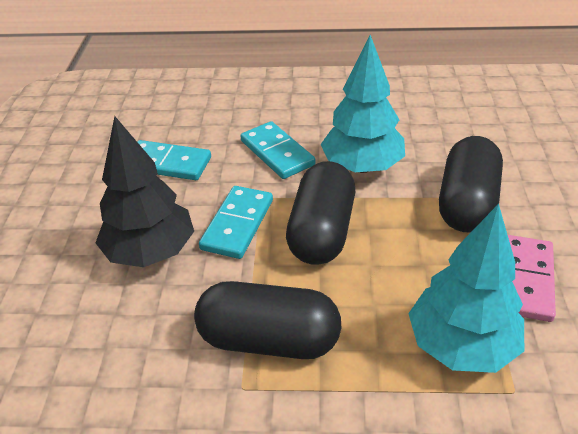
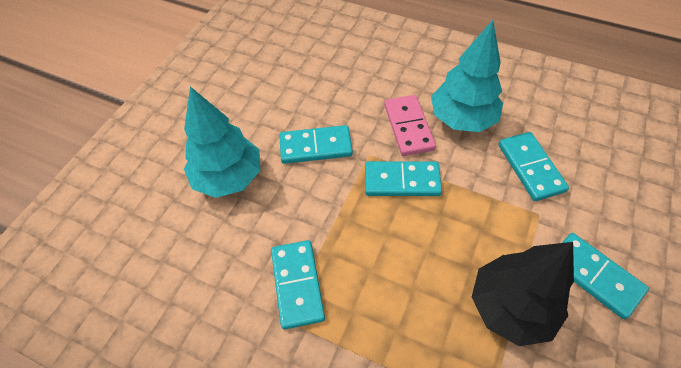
black capsule: 3 -> 0
turquoise domino: 3 -> 5

